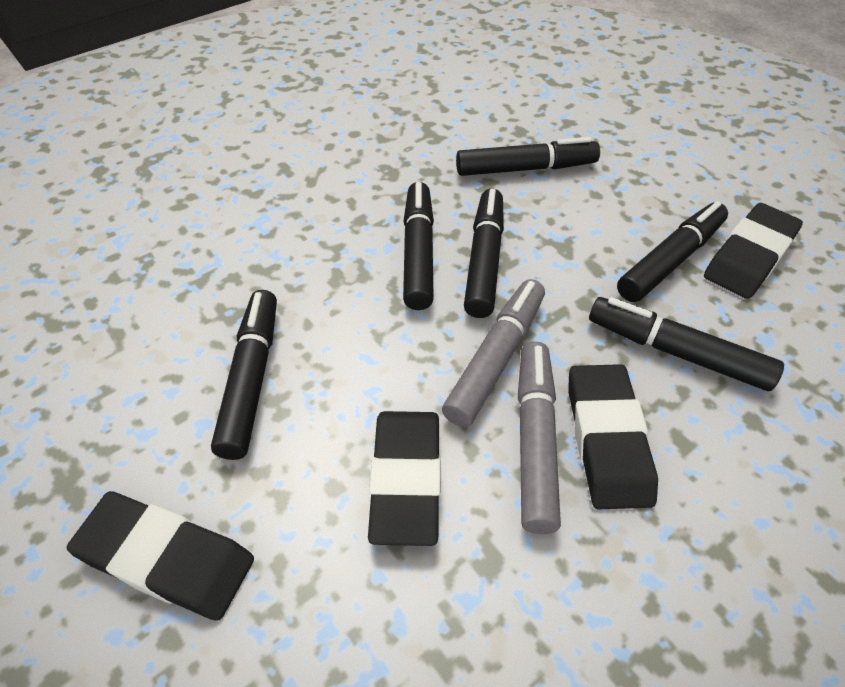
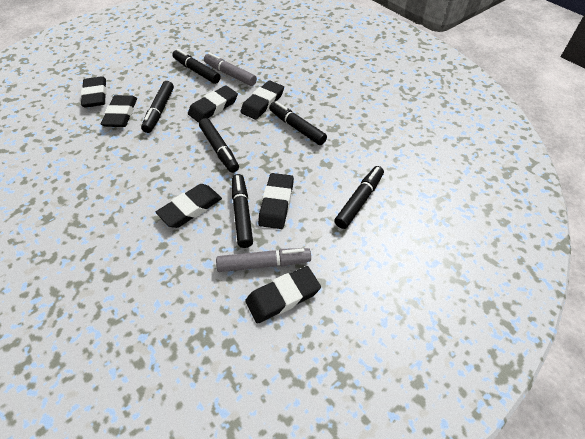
black eraser: 4 -> 7

